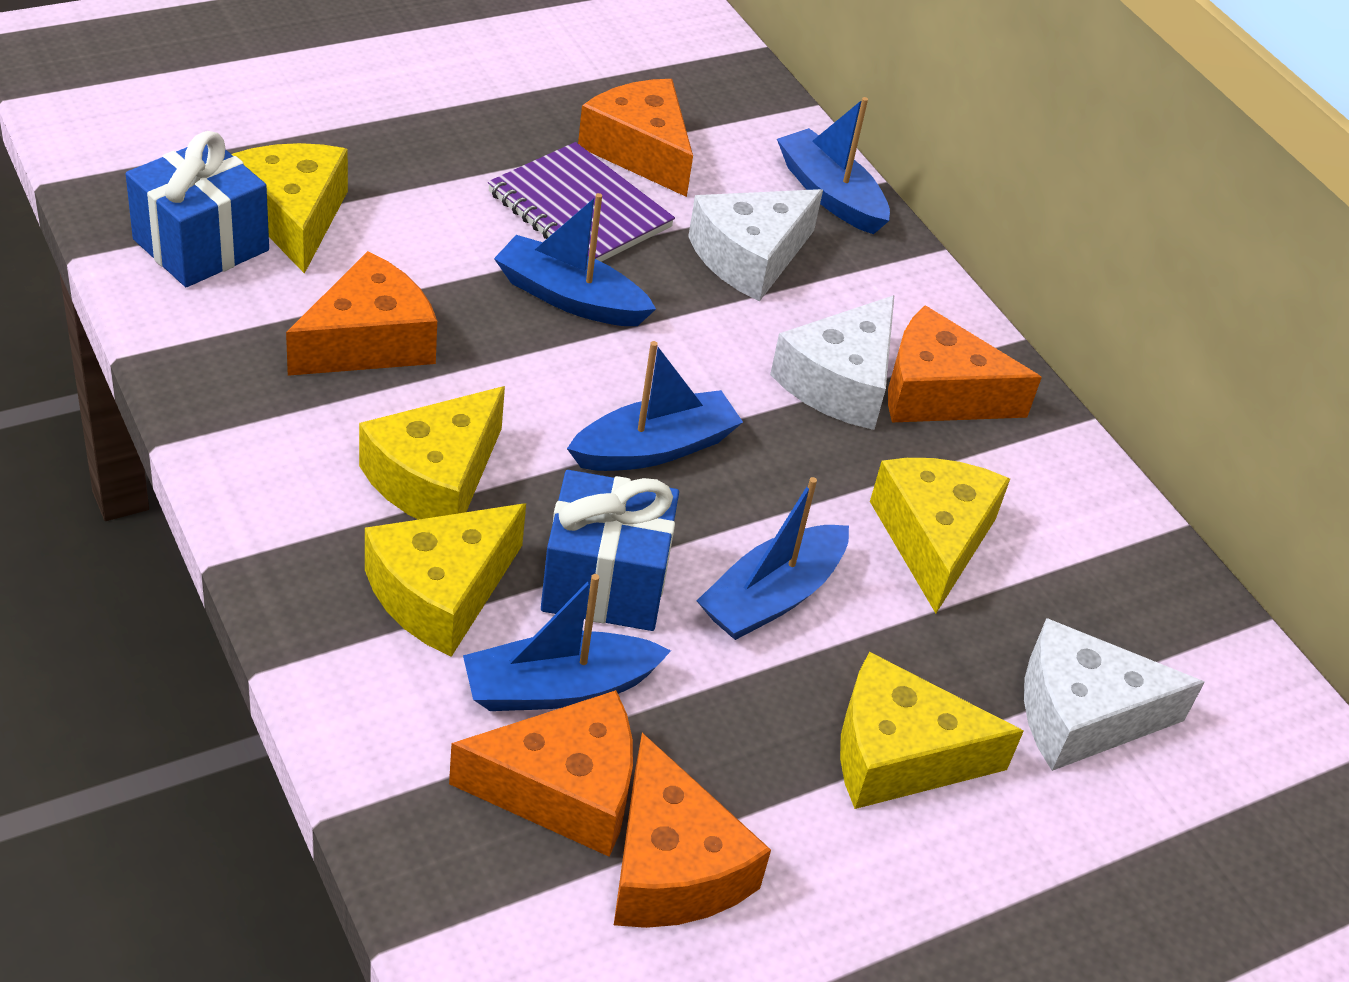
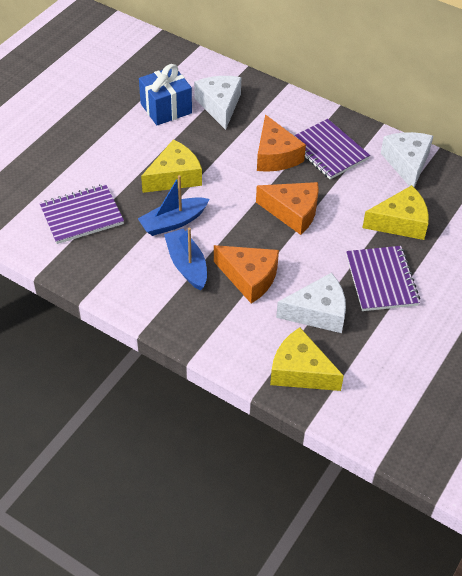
blue boat: 5 -> 2
blue gift: 2 -> 1
orange cheese: 5 -> 3
purple notebook: 1 -> 3
yellow cheese: 5 -> 3

